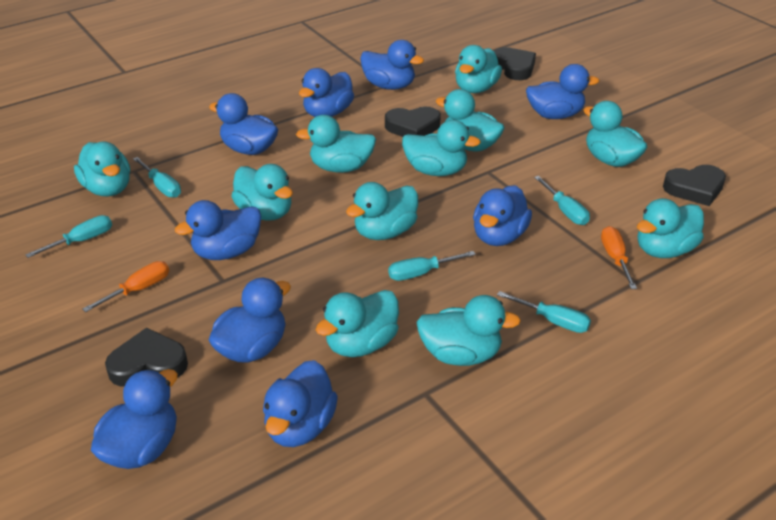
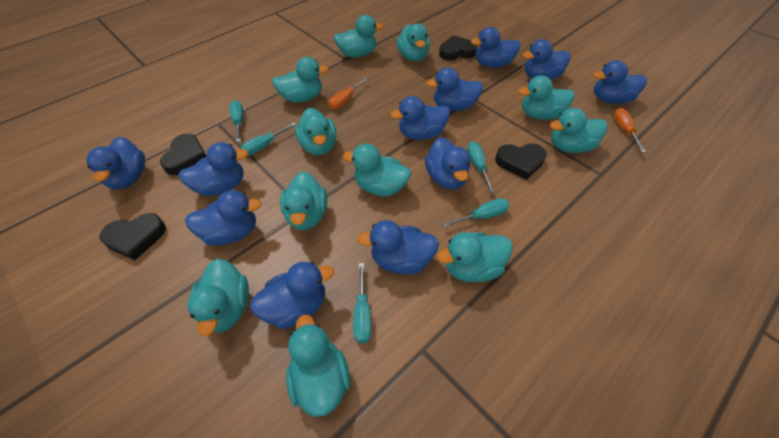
blue duck: 9 -> 11

